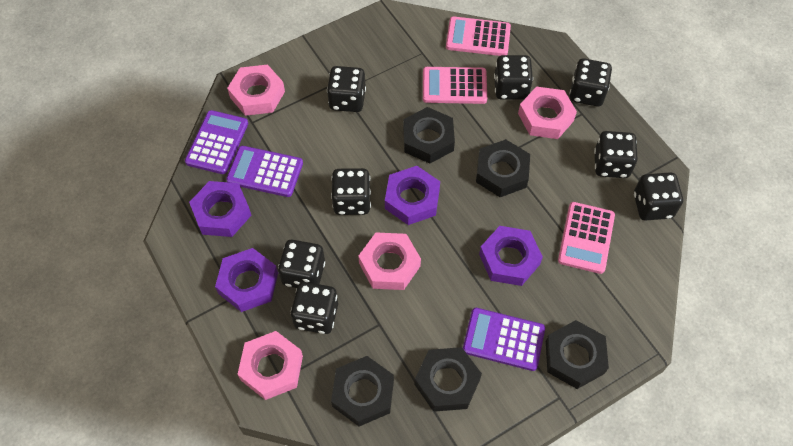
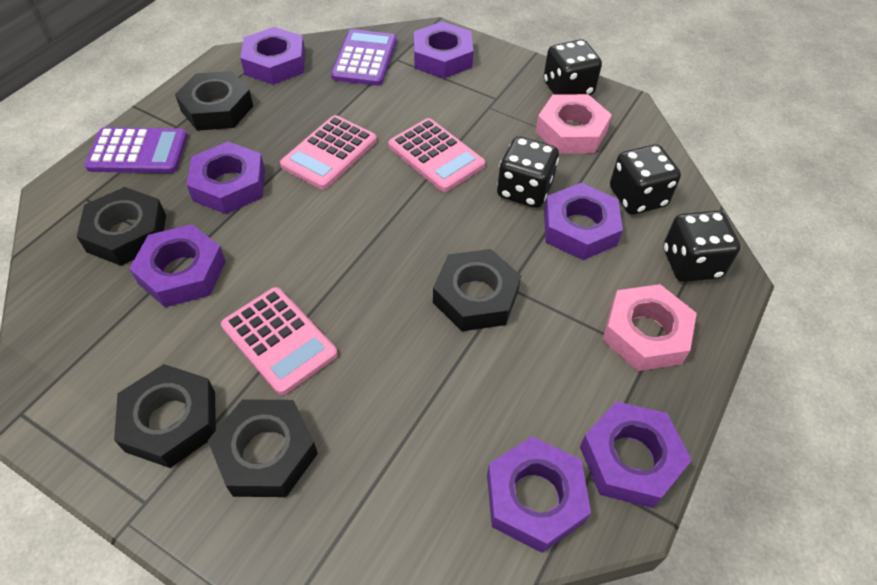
black dice: 8 -> 4
pink nut: 4 -> 2
purple calculator: 3 -> 2
purple nut: 4 -> 7

